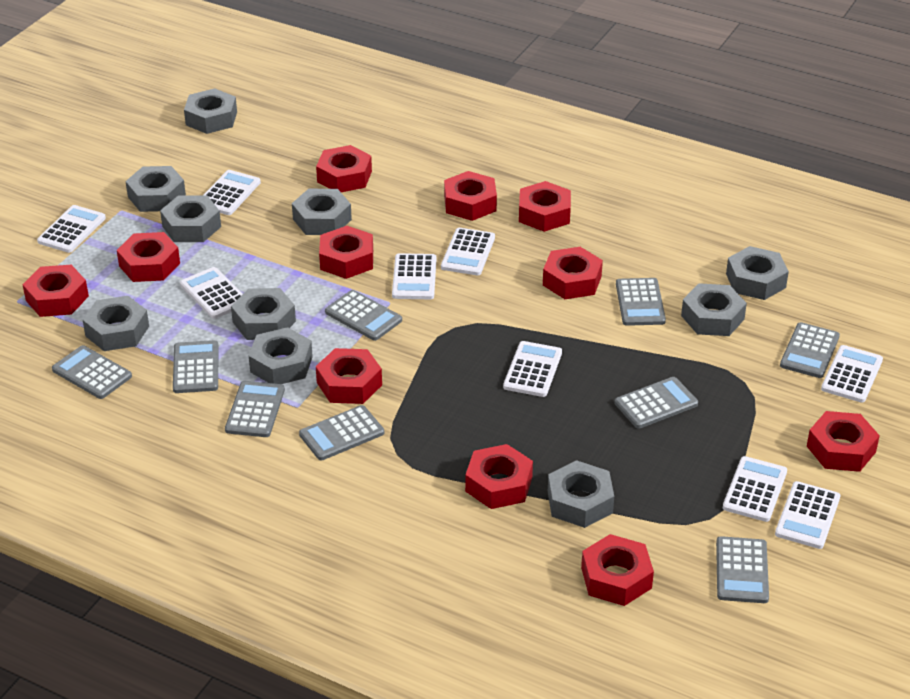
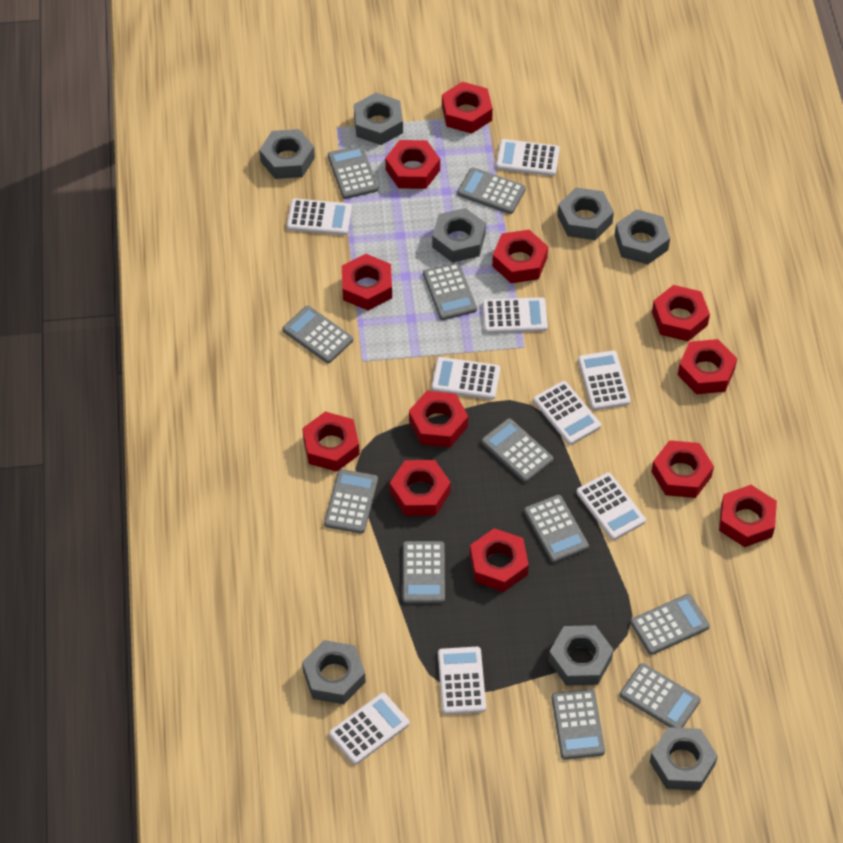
grey calculator: 9 -> 11
grey nut: 10 -> 8
red nut: 11 -> 12

